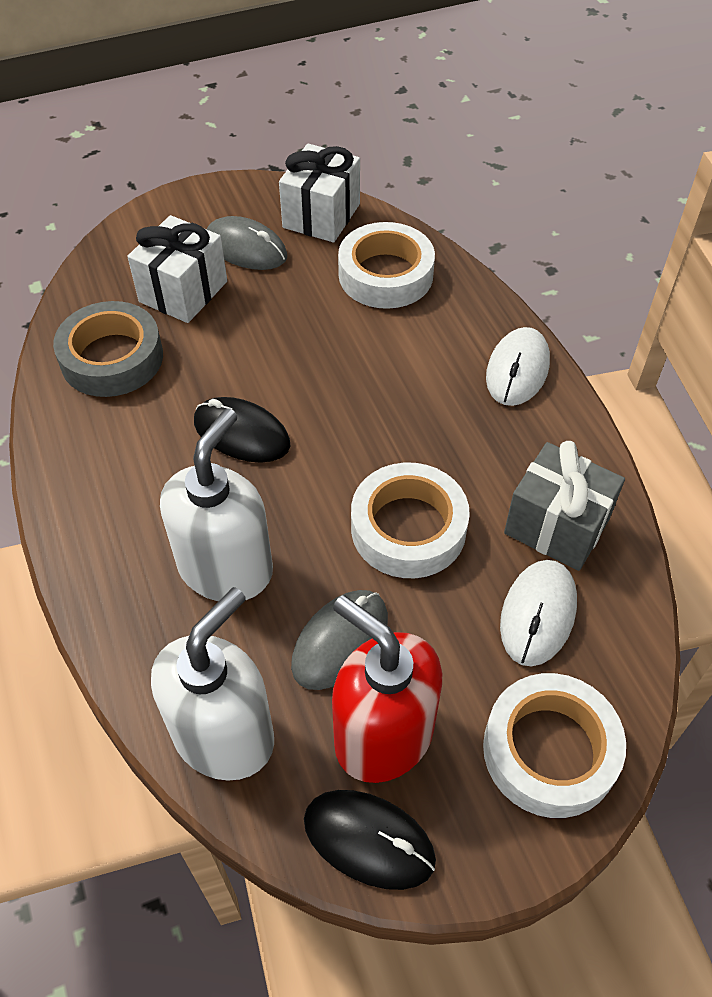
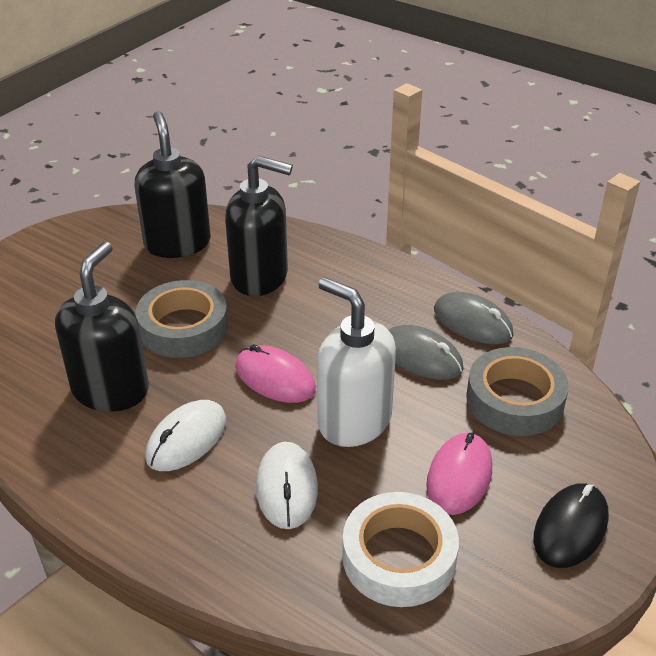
black mouse: 2 -> 1
black soap dispenser: 0 -> 3
grey gift: 1 -> 0
grey tape: 1 -> 2
pink mouse: 0 -> 2
red soap dispenser: 1 -> 0
white gift: 2 -> 0
white soap dispenser: 2 -> 1
white tape: 3 -> 1

